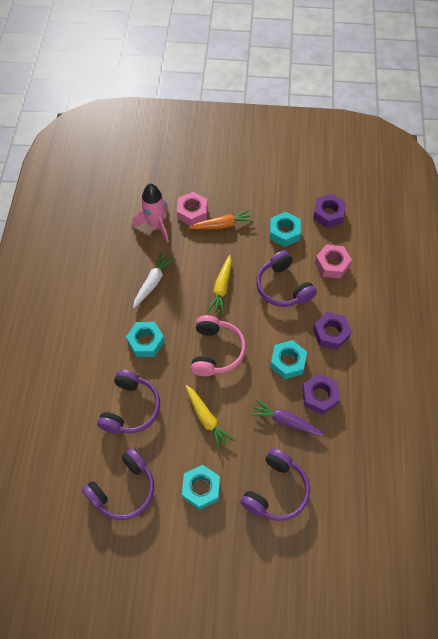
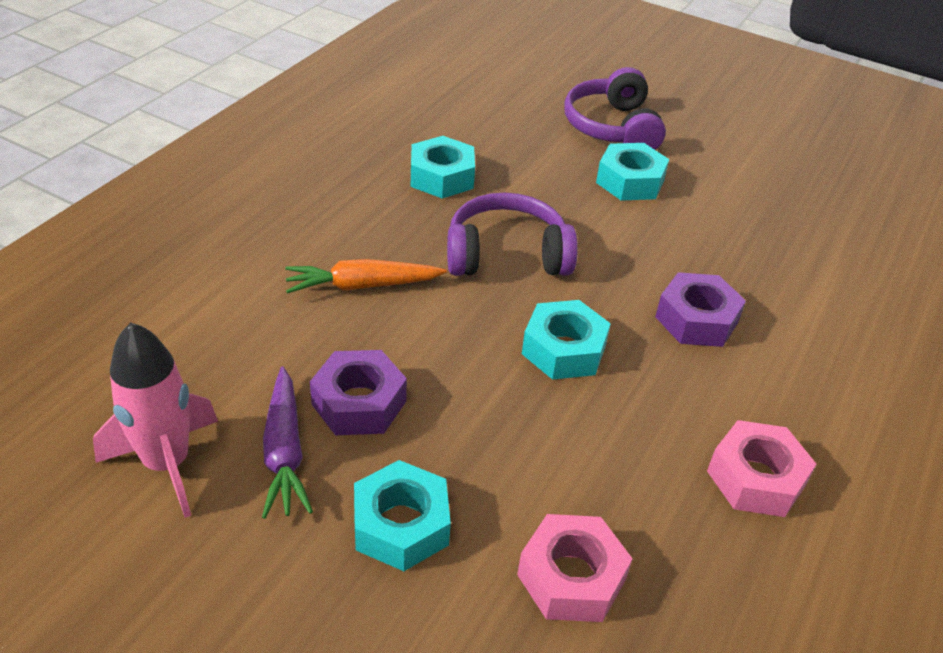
pink headphones: 1 -> 0
purple headphones: 4 -> 2
purple nut: 3 -> 2
white carrot: 1 -> 0
yellow carrot: 2 -> 0

